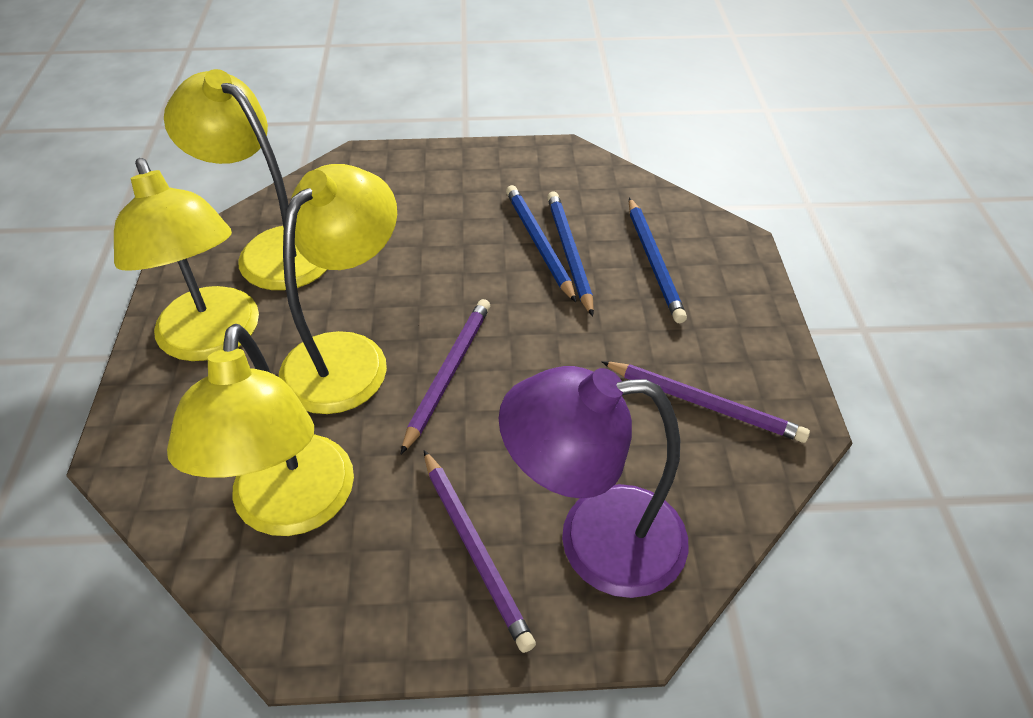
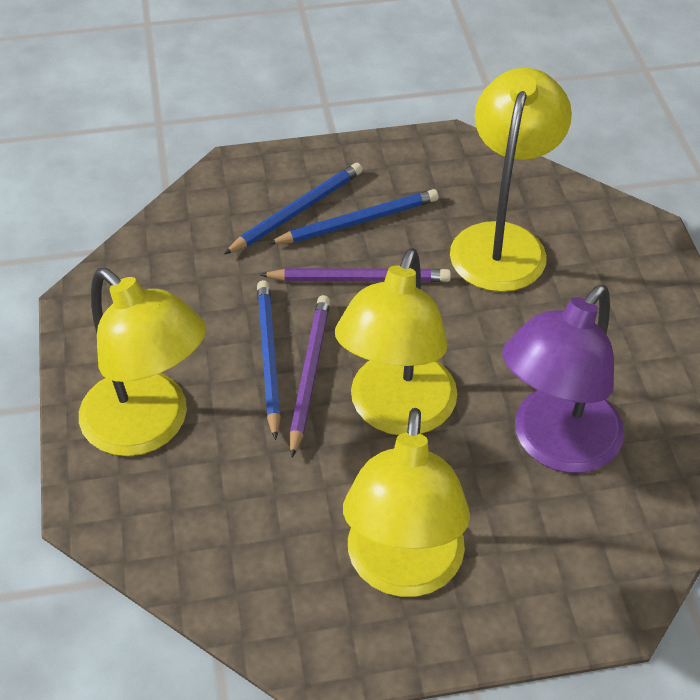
purple pencil: 3 -> 2

